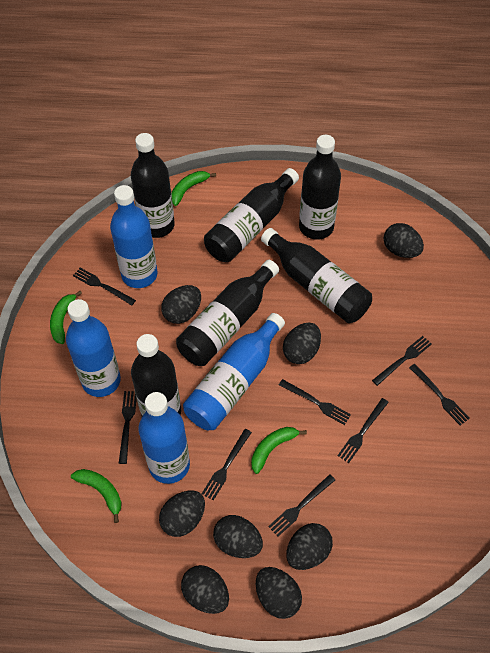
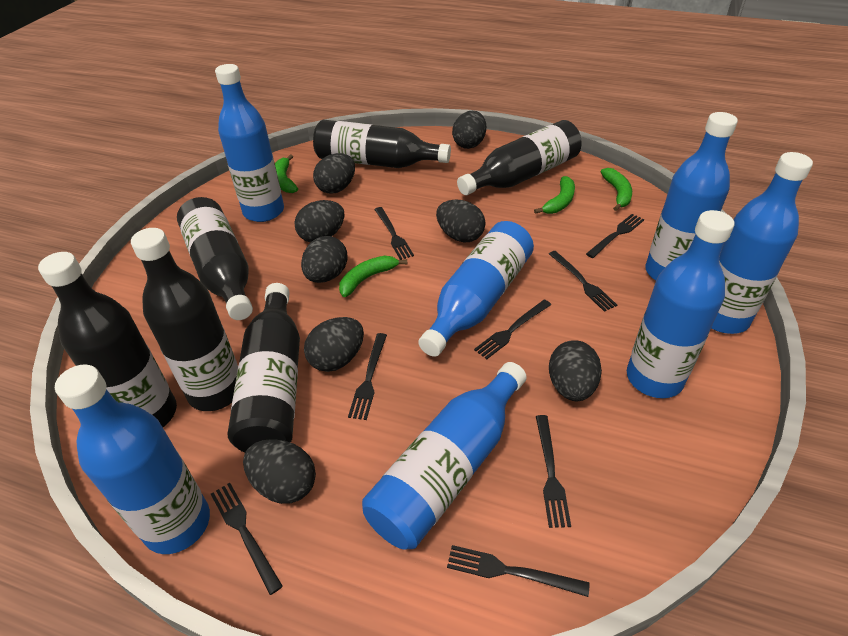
blue bottle: 4 -> 7

